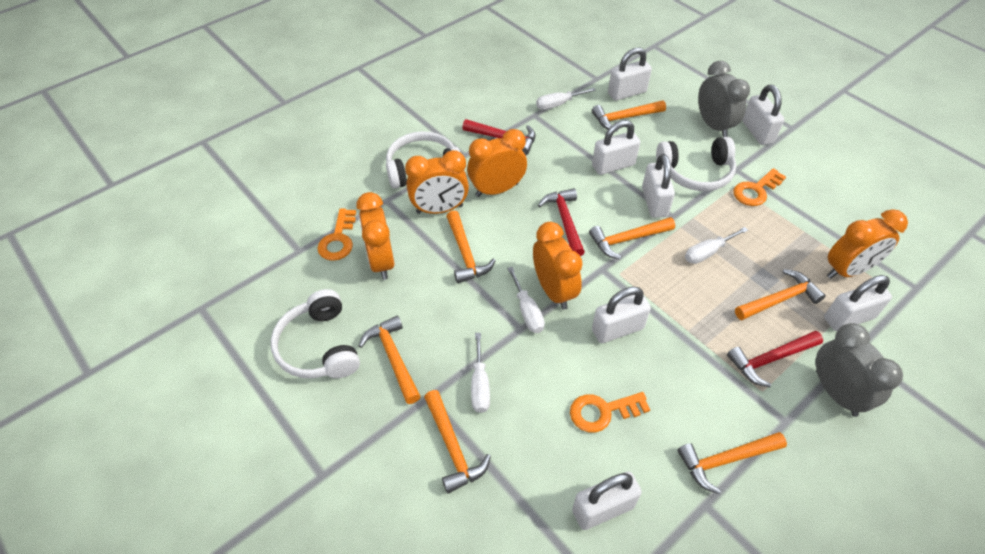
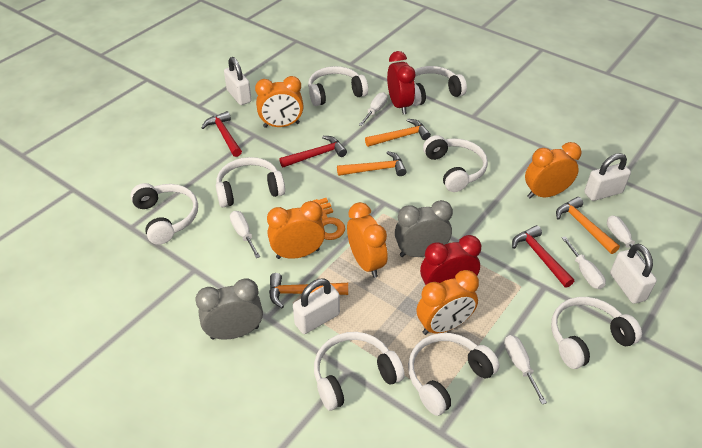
orange hammer: 7 -> 4
orange key: 3 -> 1
red clock: 0 -> 2
white headphones: 3 -> 8
white padlock: 7 -> 4
white screwdriver: 4 -> 5

